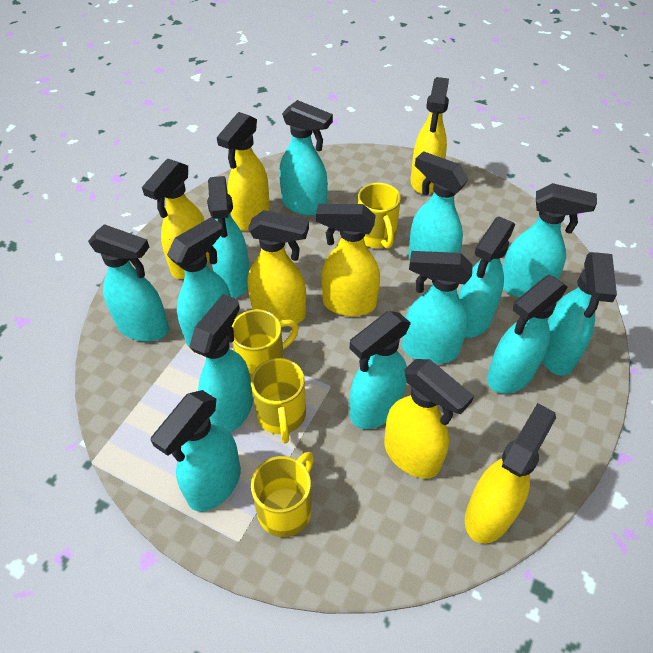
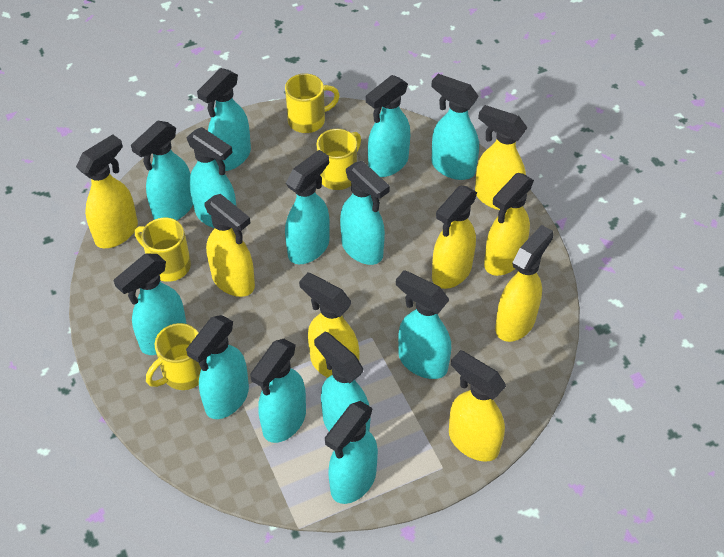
yellow spray bottle: 7 -> 8

